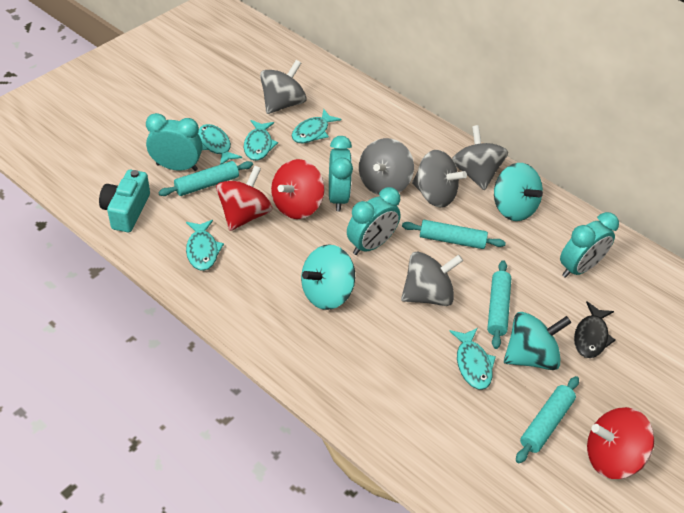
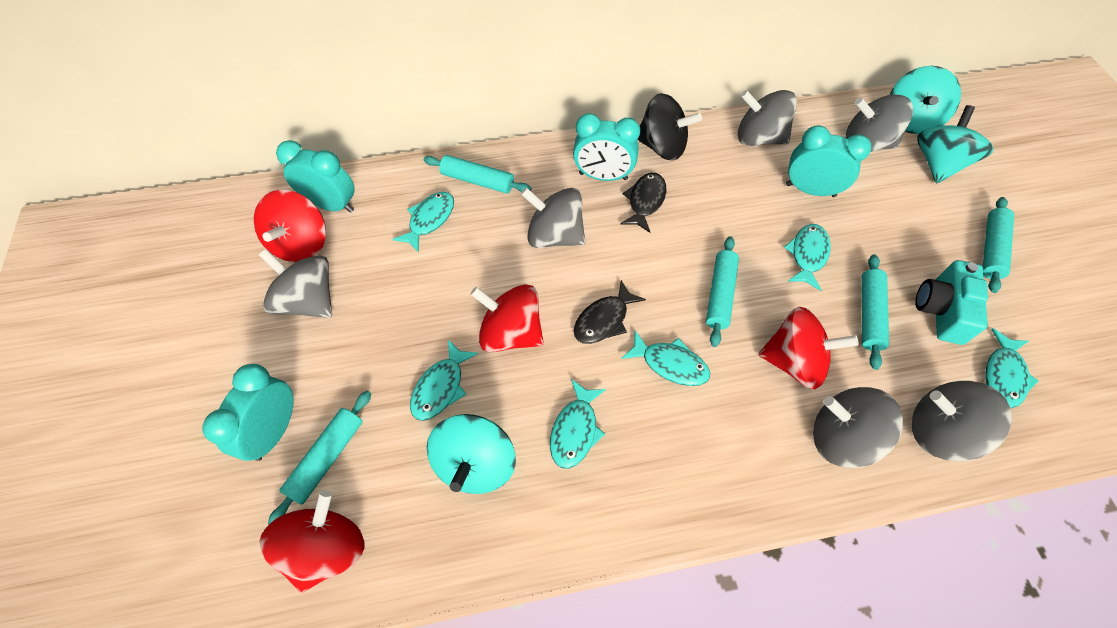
black fish: 1 -> 2
black spinning top: 0 -> 1
grey spinning top: 5 -> 6
red spinning top: 3 -> 4
turquoise fish: 5 -> 6
turquoise rolling pin: 4 -> 5

